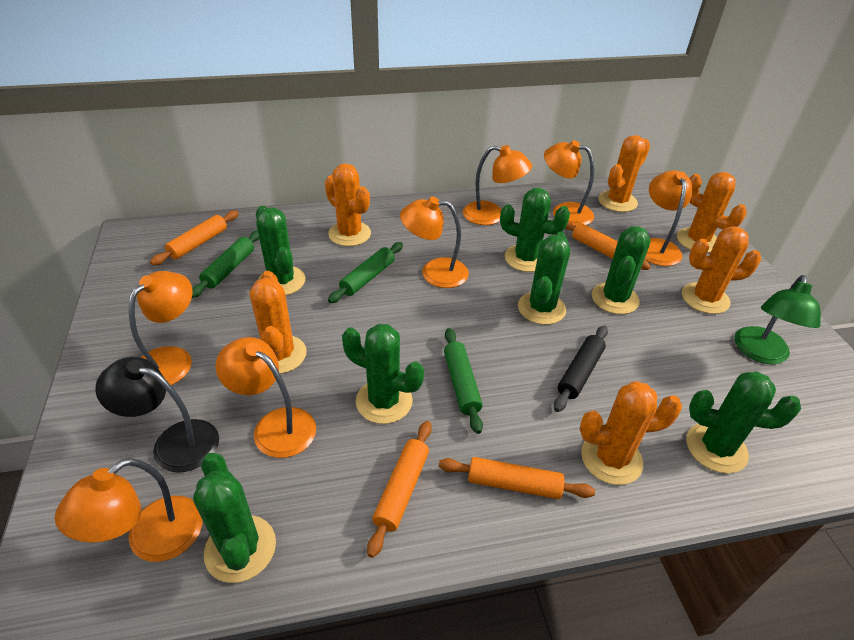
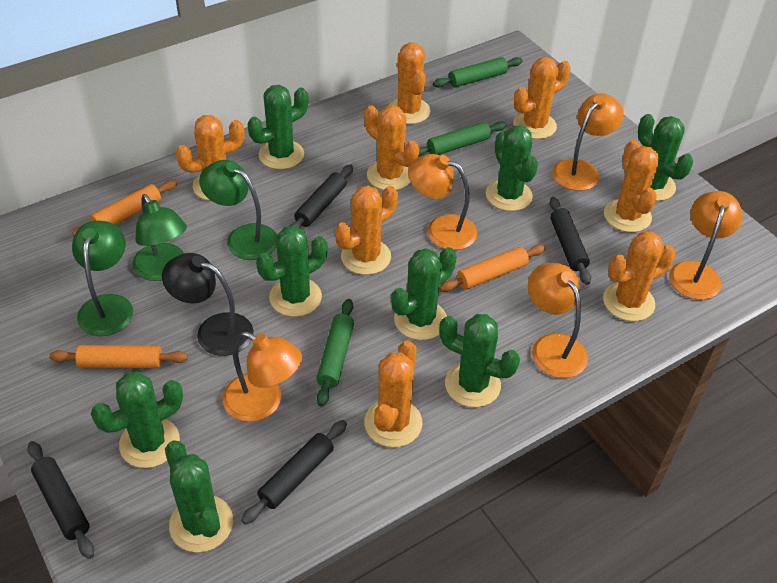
black rolling pin: 1 -> 4
green cactus: 7 -> 8
green lamp: 1 -> 3
orange cactus: 6 -> 8
orange lamp: 7 -> 5
orange rolling pin: 4 -> 3

